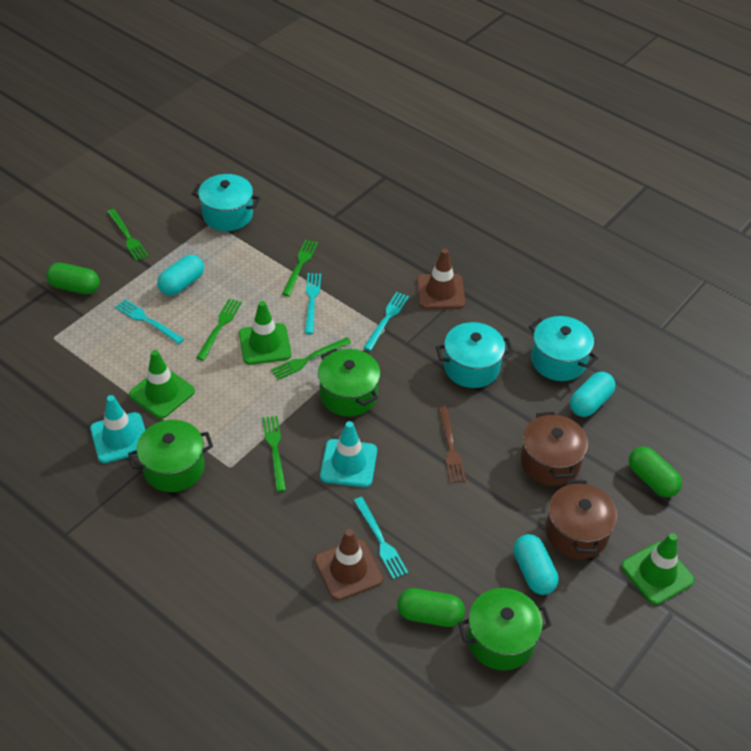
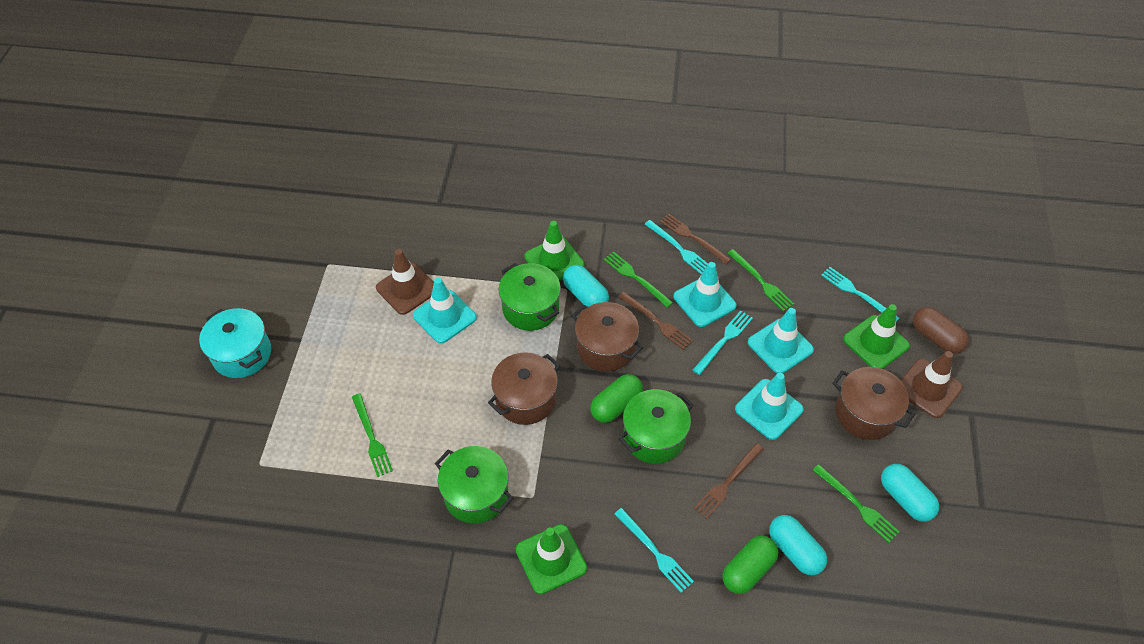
brown capsule: 0 -> 1
brown fork: 1 -> 3
brown pot: 2 -> 3
green capsule: 3 -> 2
green fork: 5 -> 4
turquoise pot: 3 -> 1
turquoise traffic cone: 2 -> 4

